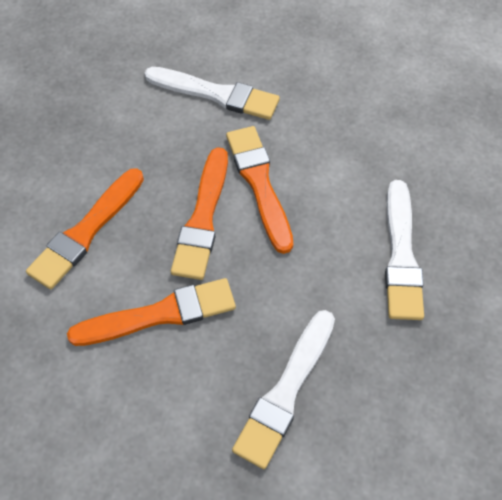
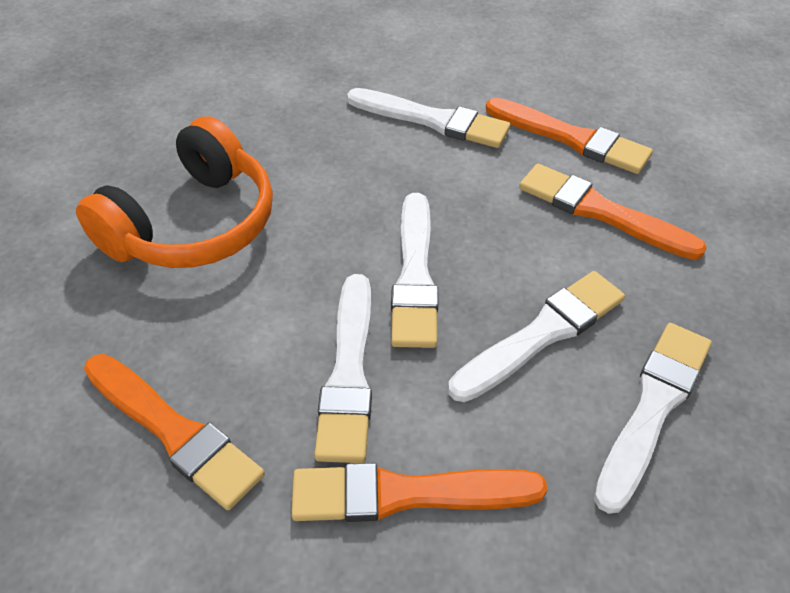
orange headphones: 0 -> 1
white brush: 3 -> 5

